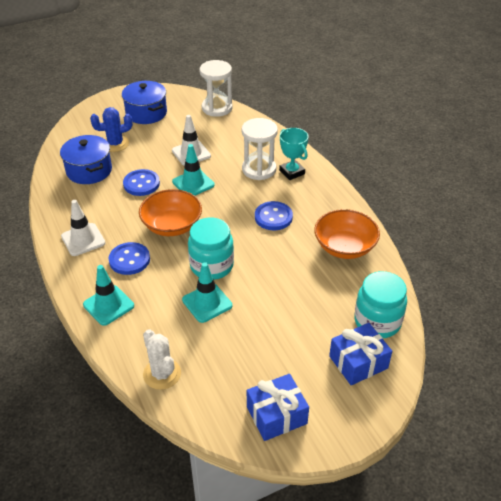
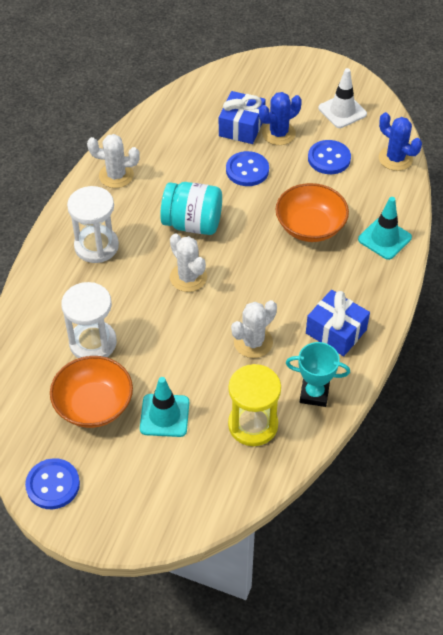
blue cactus: 1 -> 2
blue pot: 2 -> 0
turquoise jar: 2 -> 1
turquoise traffic cone: 3 -> 2
white cactus: 1 -> 3
white traffic cone: 2 -> 1
yellow hourglass: 0 -> 1

